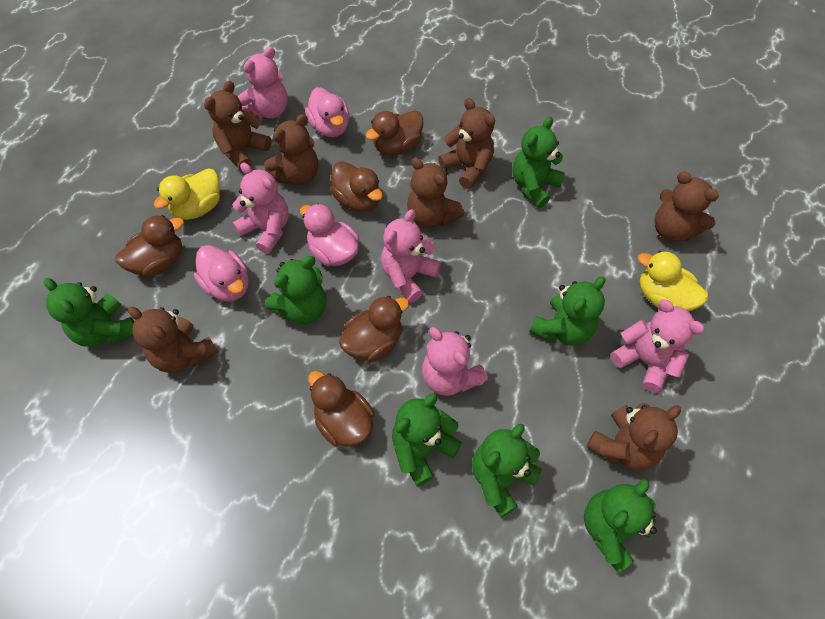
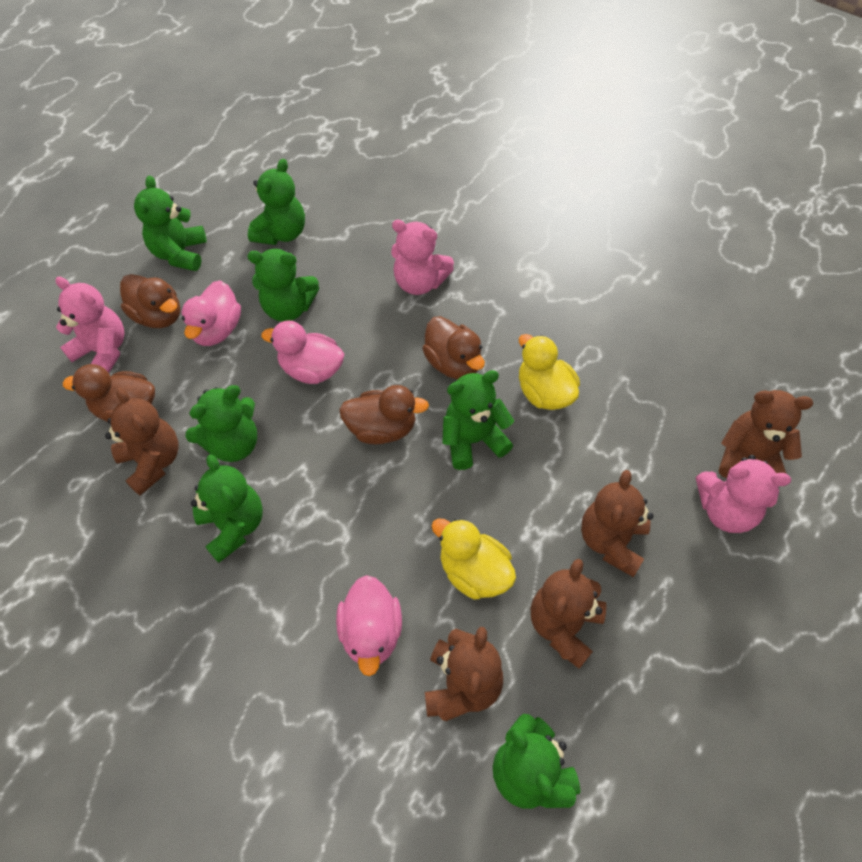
brown duck: 5 -> 4
brown teddy bear: 7 -> 5
pink teddy bear: 5 -> 3

